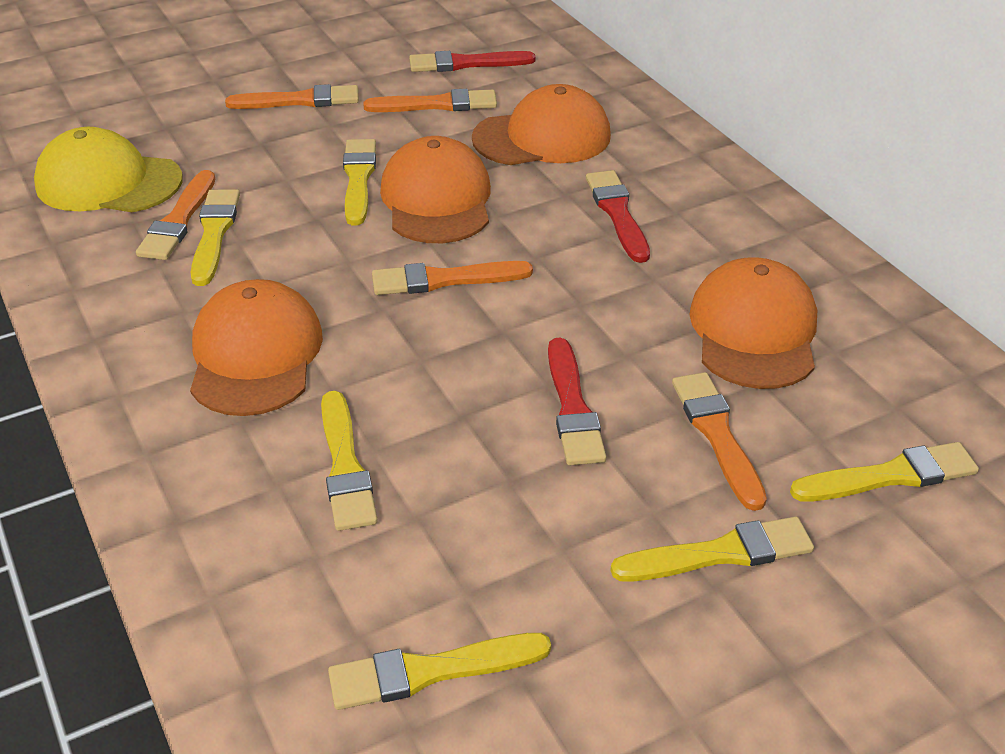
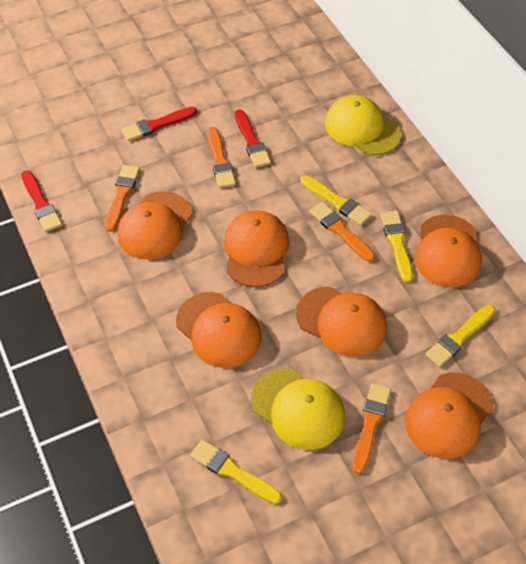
orange brush: 5 -> 4
orange cap: 4 -> 6
yellow brush: 6 -> 4
yellow cap: 1 -> 2

